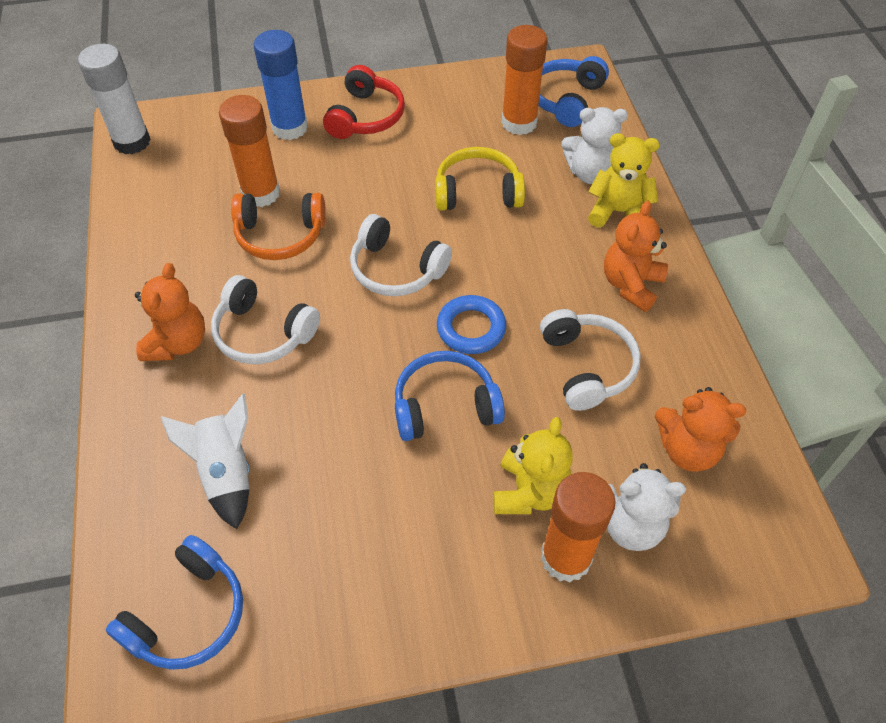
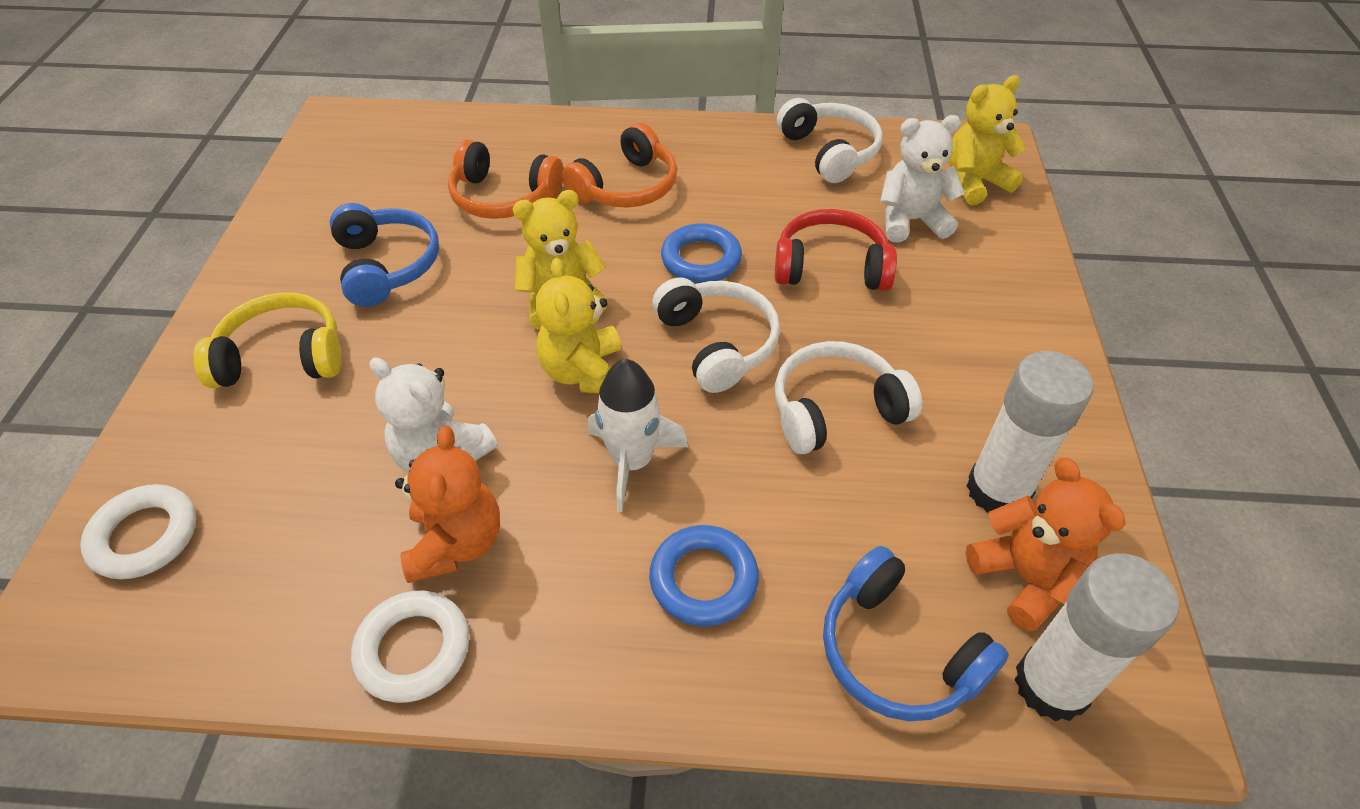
blue glue stick: 1 -> 0
blue headphones: 3 -> 2
blue ring: 1 -> 2
orange glue stick: 3 -> 0
orange headphones: 1 -> 2
orange teddy bear: 3 -> 2
white glue stick: 1 -> 2
white ring: 0 -> 2
yellow teddy bear: 2 -> 3

